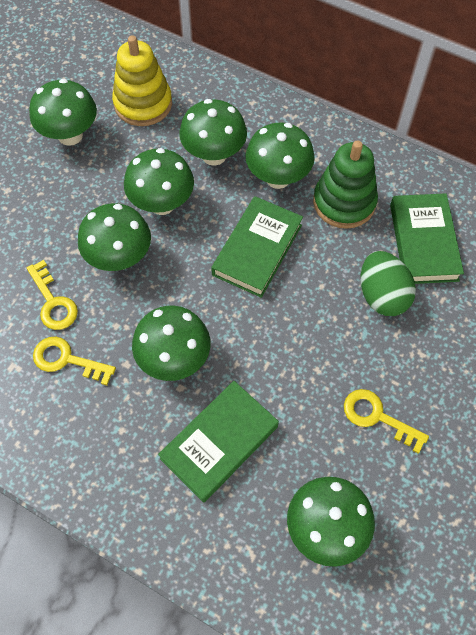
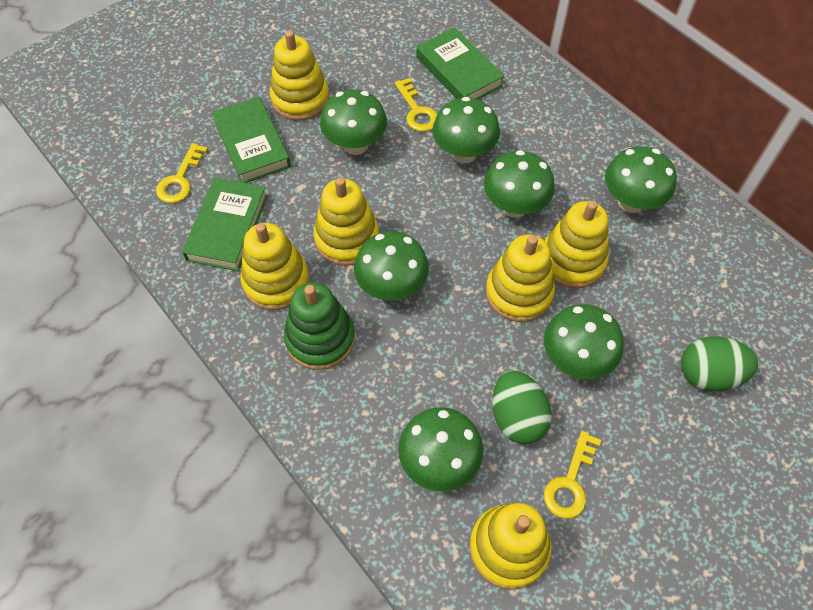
green egg: 1 -> 2
yellow stacking toy: 1 -> 6

